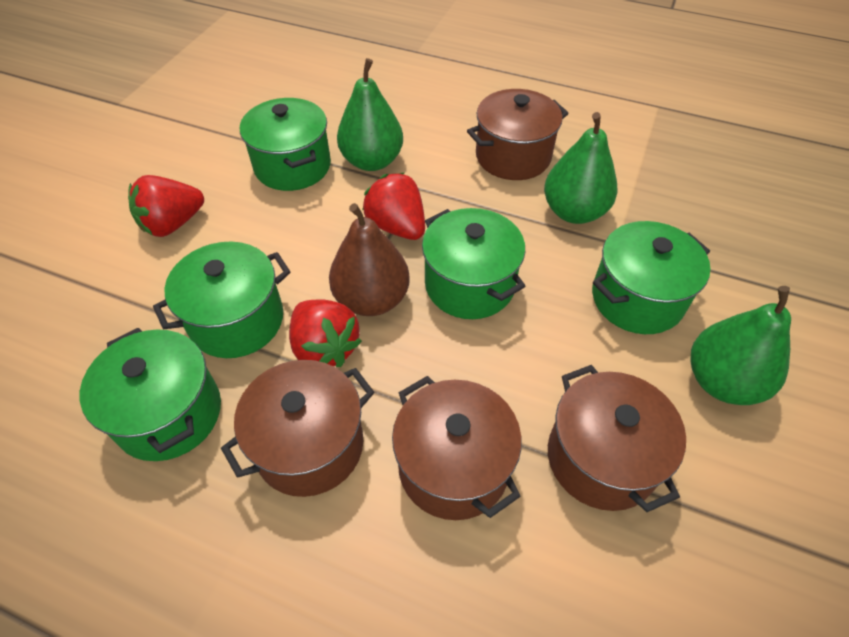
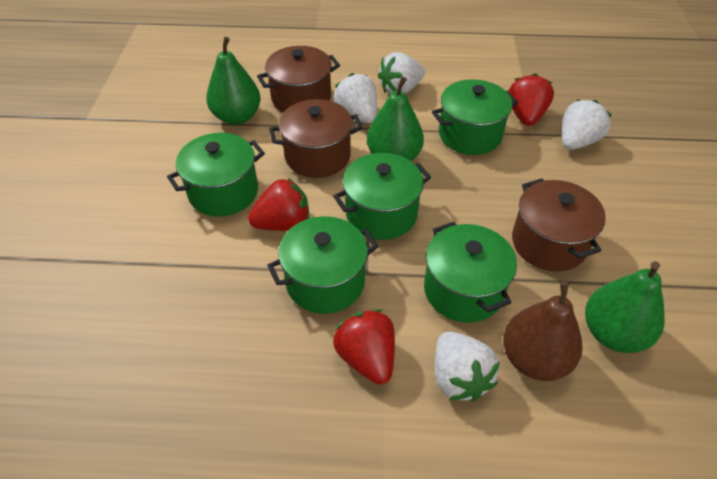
brown pot: 4 -> 3
white strawberry: 0 -> 4

